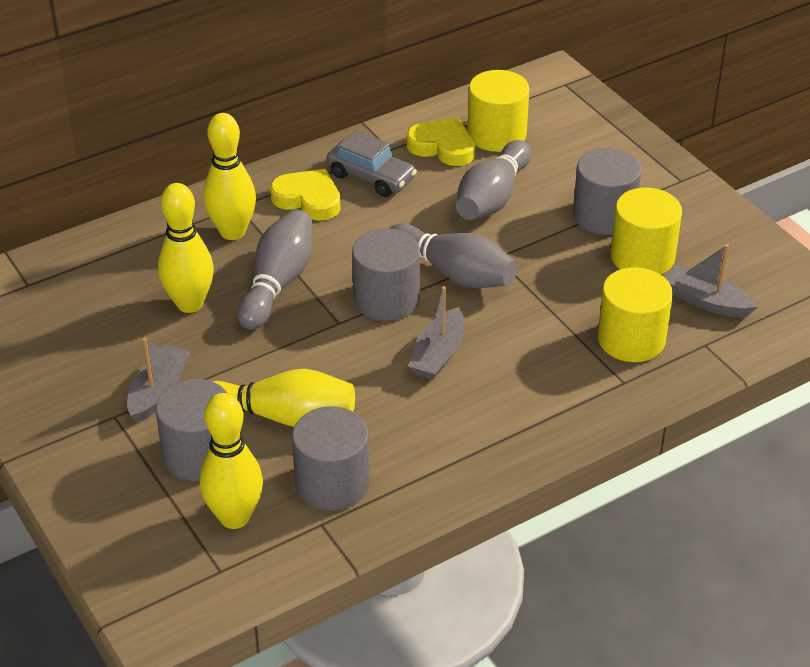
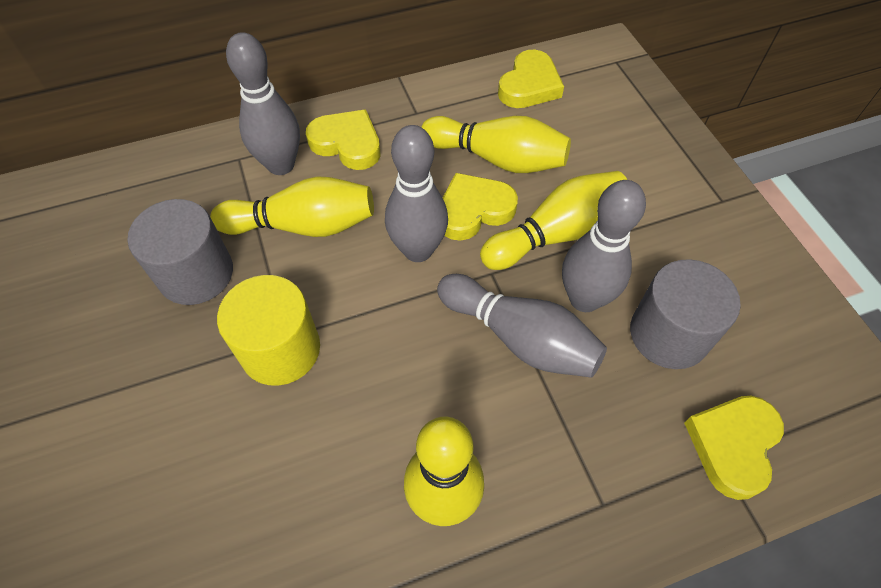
grey boat: 3 -> 0
grey bowling pin: 3 -> 4
grey car: 1 -> 0
grey cylinder: 4 -> 2
yellow cylinder: 3 -> 1
yellow heart: 2 -> 4

